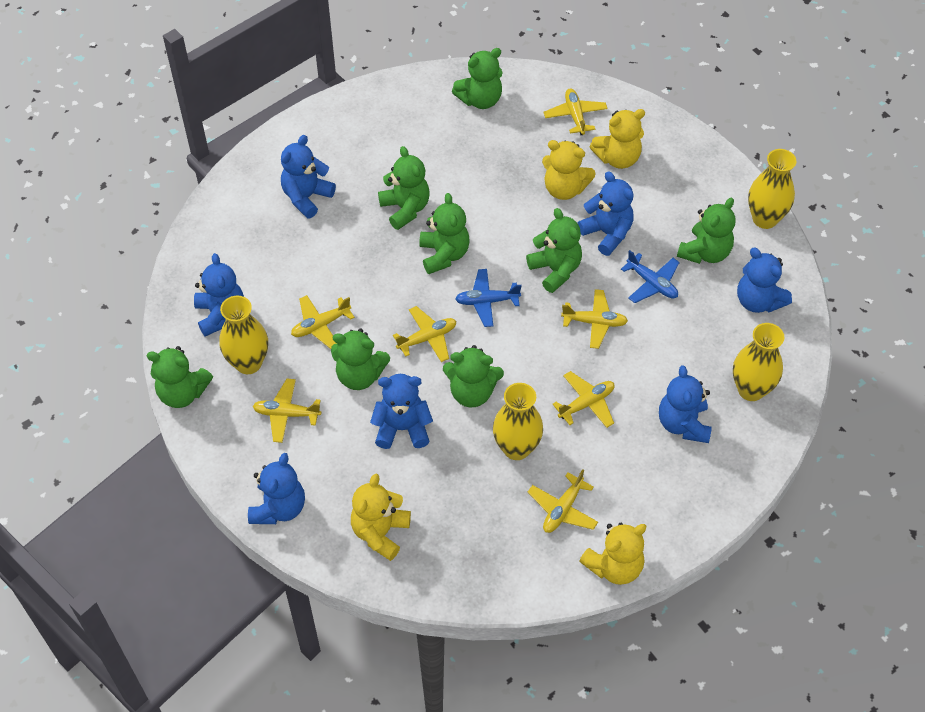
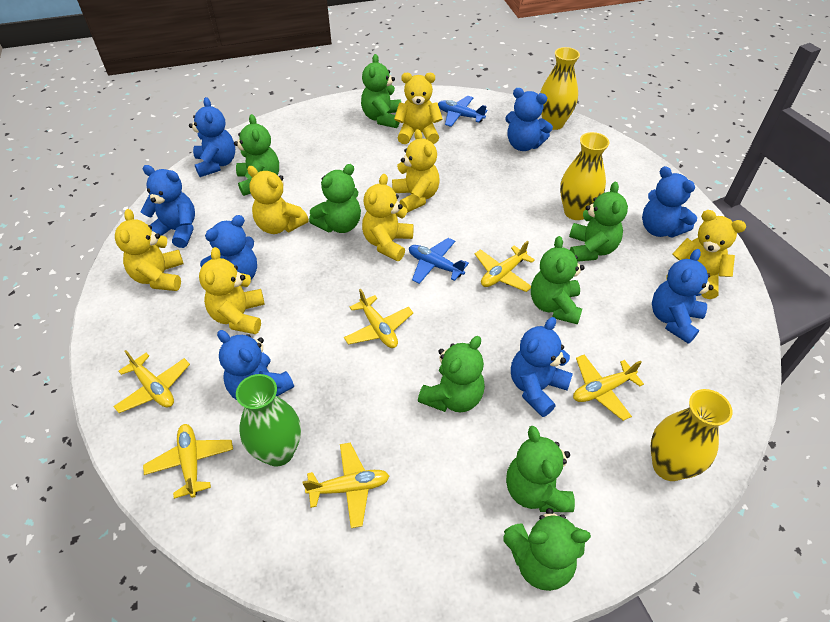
blue teddy bear: 7 -> 8
green vase: 0 -> 1
yellow plane: 7 -> 6
yellow teddy bear: 4 -> 7
yellow vase: 4 -> 3

